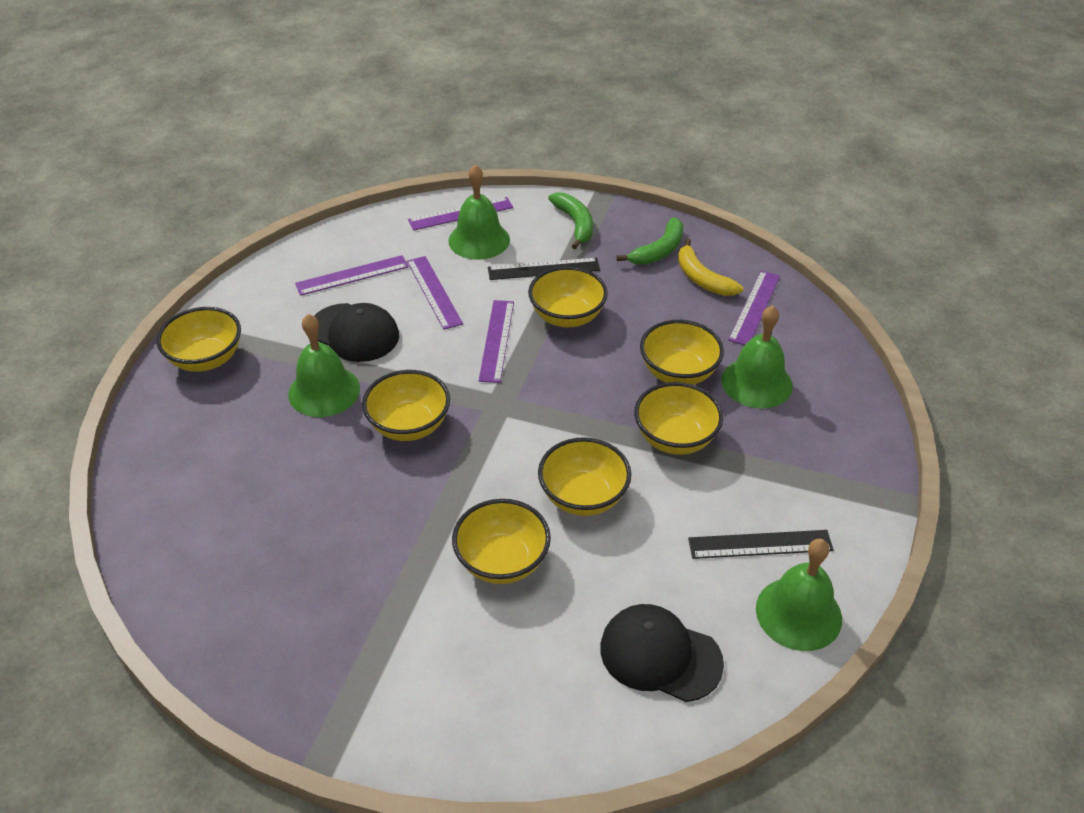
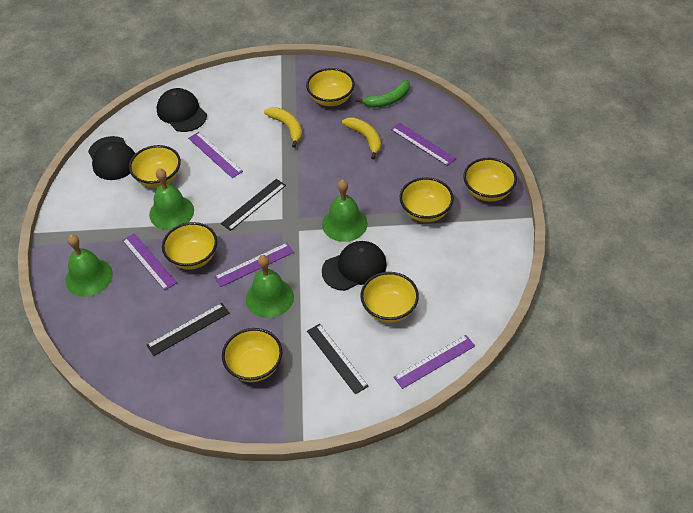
black cap: 2 -> 3
black ruler: 2 -> 3
green banana: 2 -> 1
yellow banana: 1 -> 2

